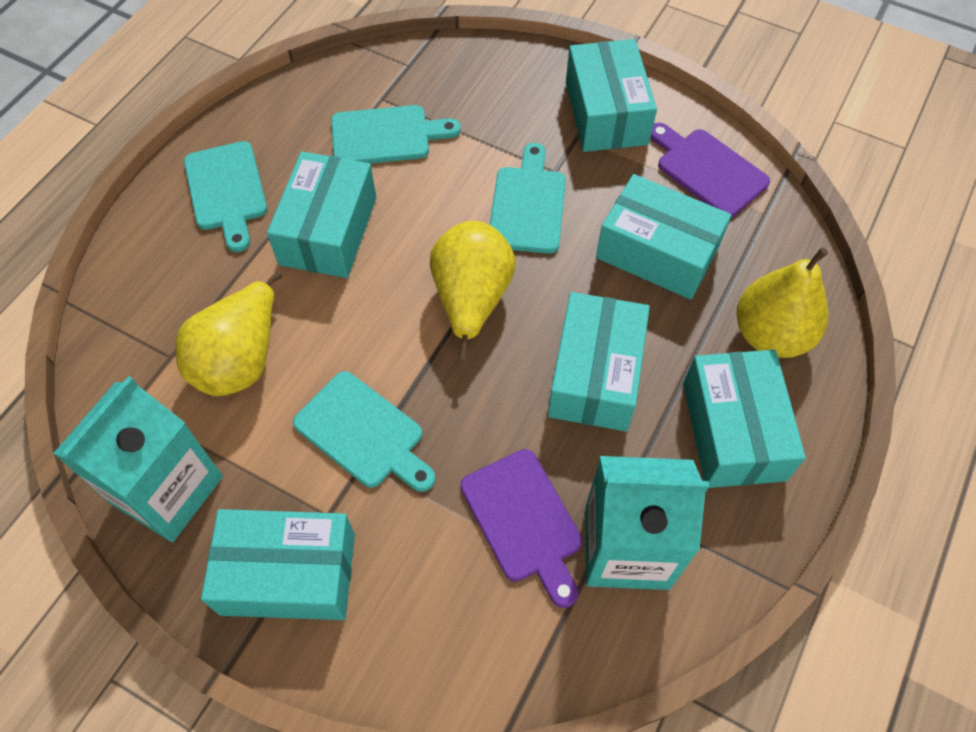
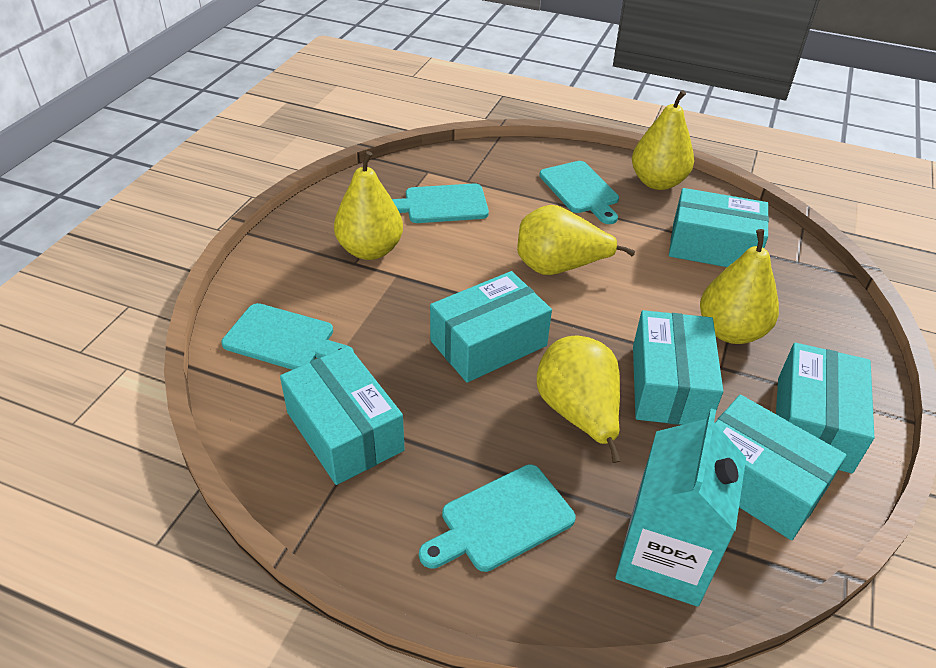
purple cutting board: 2 -> 0
turquoise carton: 2 -> 1
yellow pear: 3 -> 5

